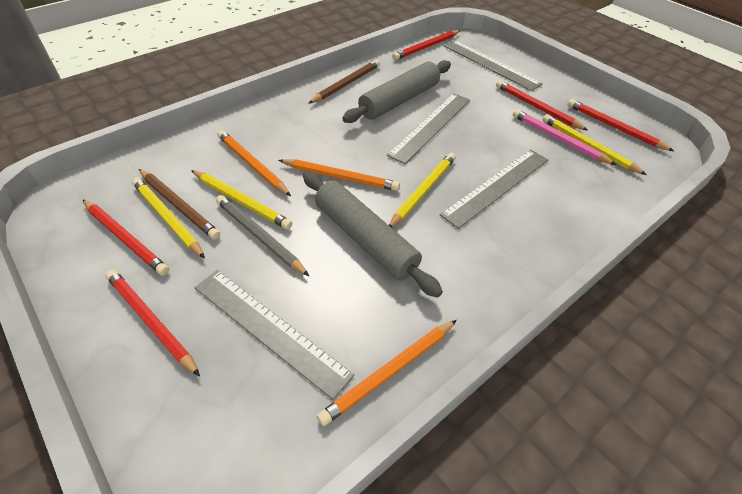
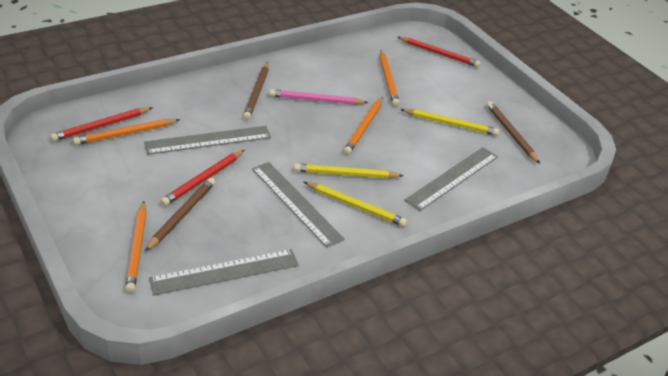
brown pencil: 2 -> 3
grey pencil: 1 -> 0
grey rolling pin: 2 -> 0
orange pencil: 3 -> 4
red pencil: 5 -> 3
yellow pencil: 4 -> 3

